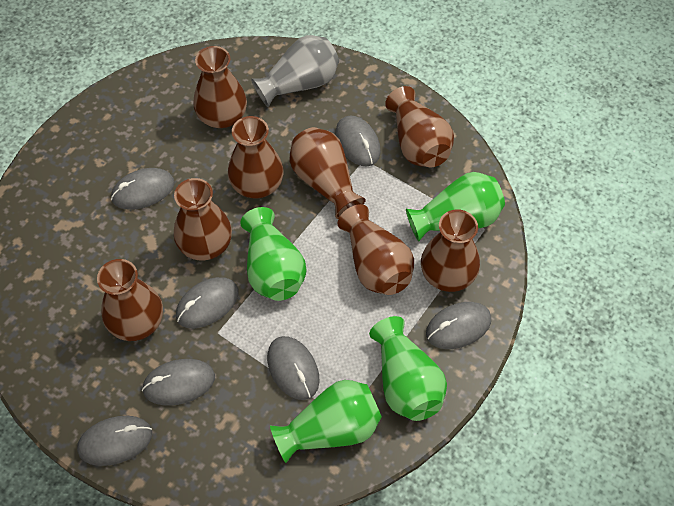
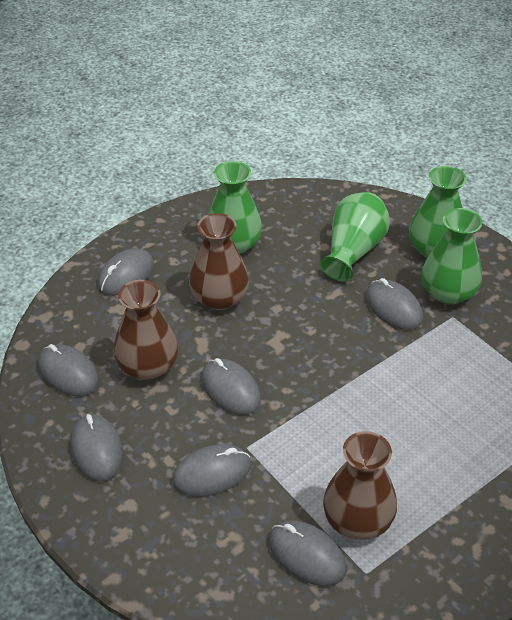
brown vase: 8 -> 3
grey vase: 1 -> 0

